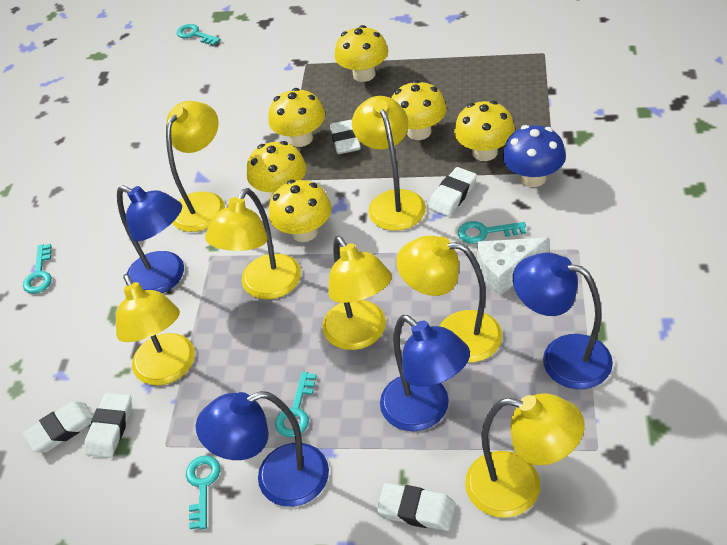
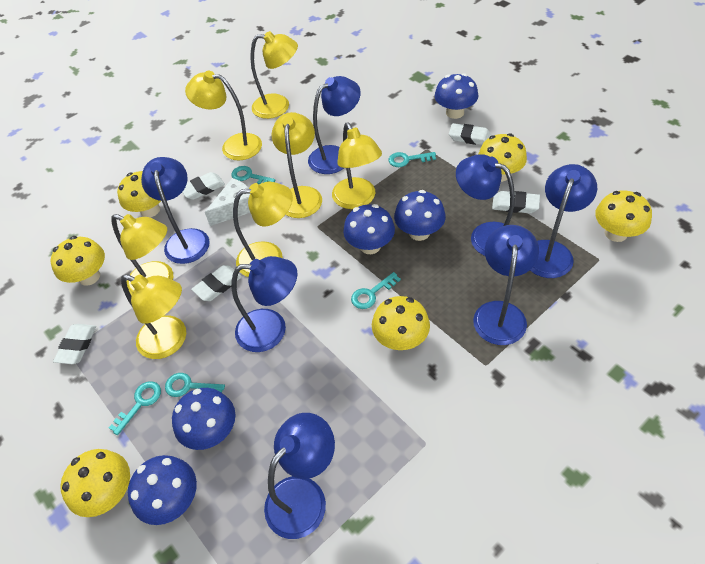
blue lamp: 4 -> 7
blue mushroom: 1 -> 5

